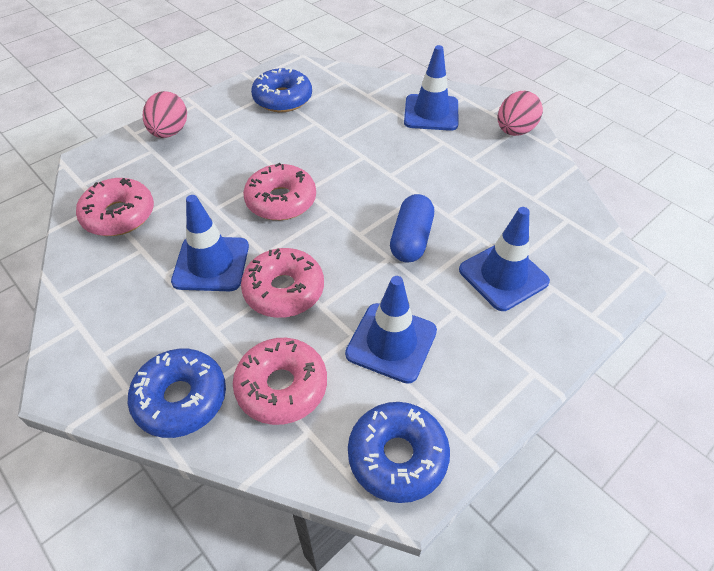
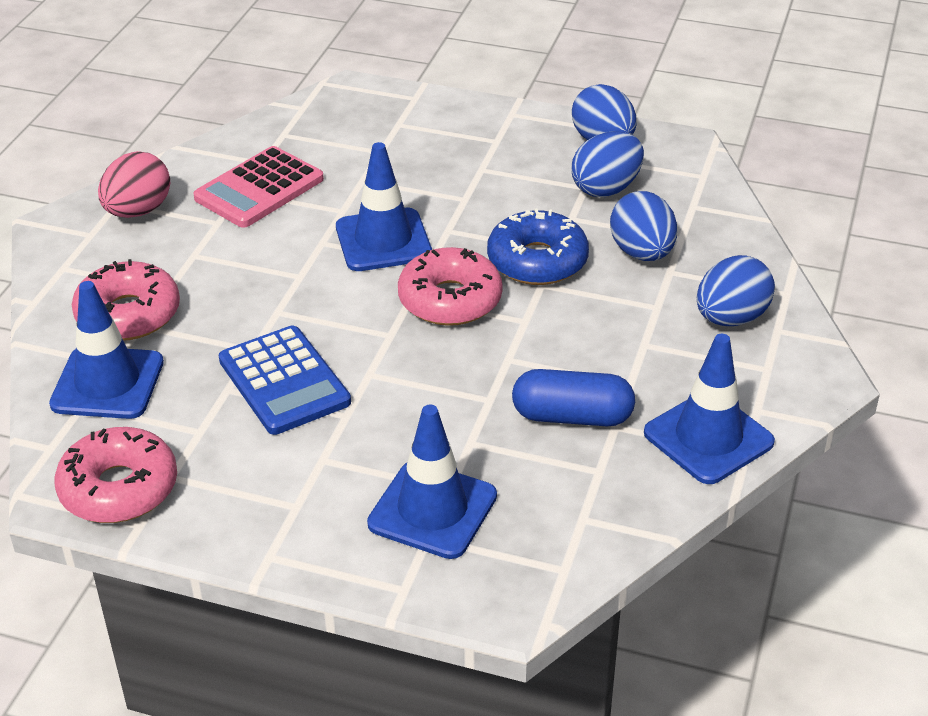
blue calculator: 0 -> 1
blue donut: 3 -> 1
blue egg: 0 -> 4
pink calculator: 0 -> 1
pink donut: 4 -> 3
pink egg: 2 -> 1

